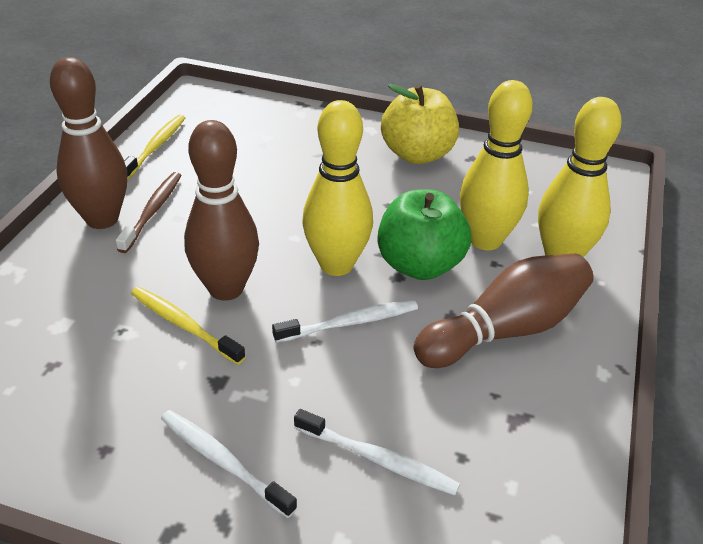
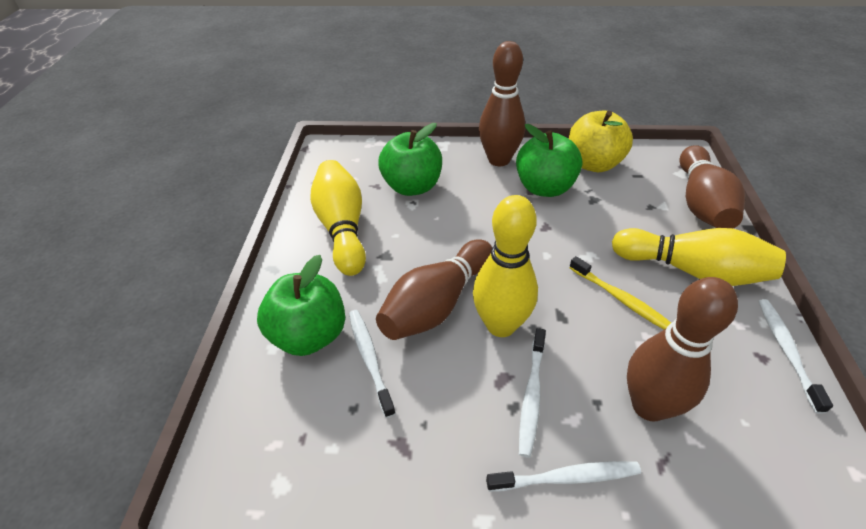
brown bowling pin: 3 -> 4
brown toothbrush: 1 -> 0
green apple: 1 -> 3
white toothbrush: 3 -> 4
yellow toothbrush: 2 -> 1

